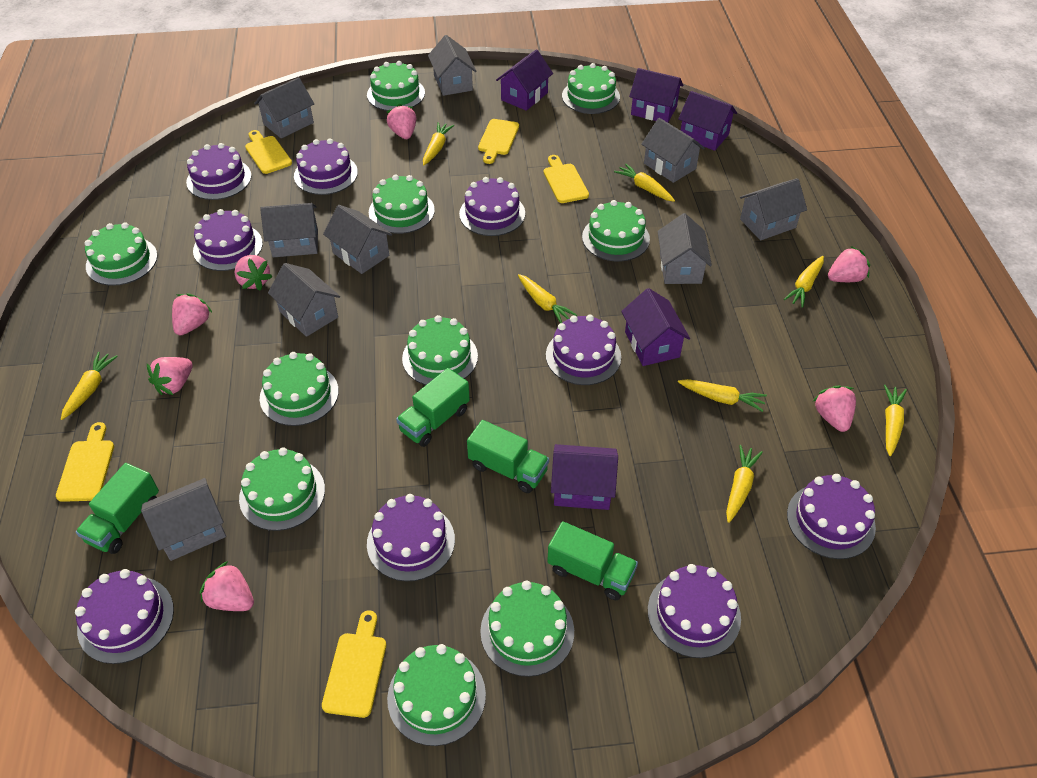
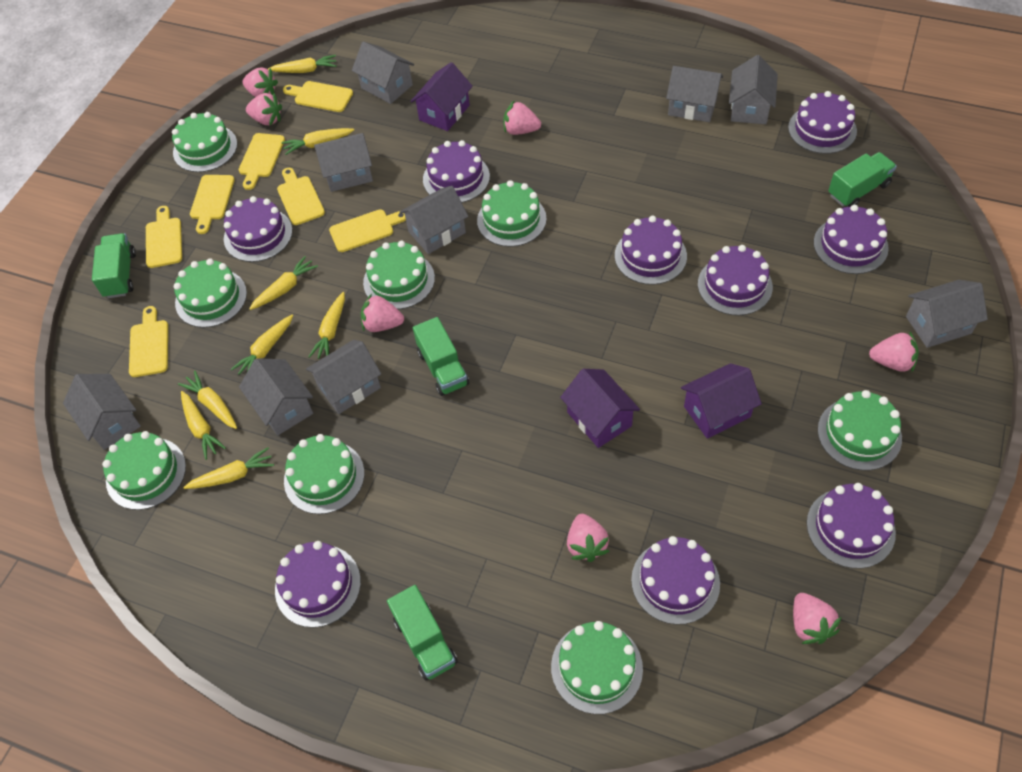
green cake: 10 -> 8
purple house: 5 -> 3
yellow cutting board: 5 -> 7

